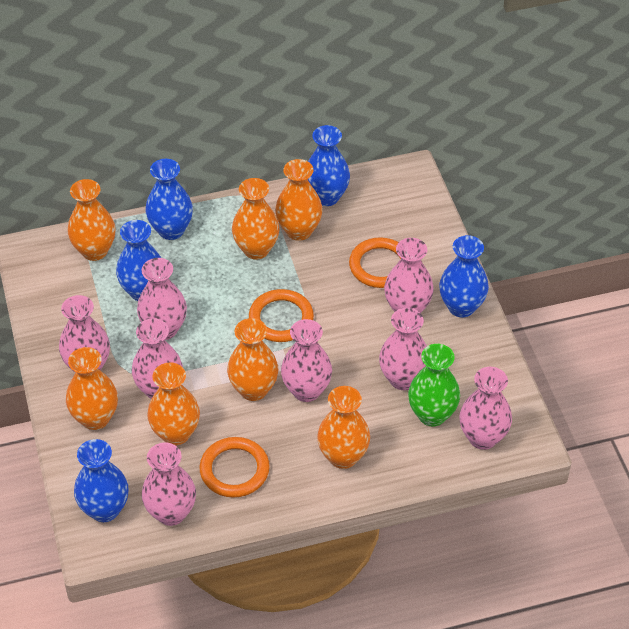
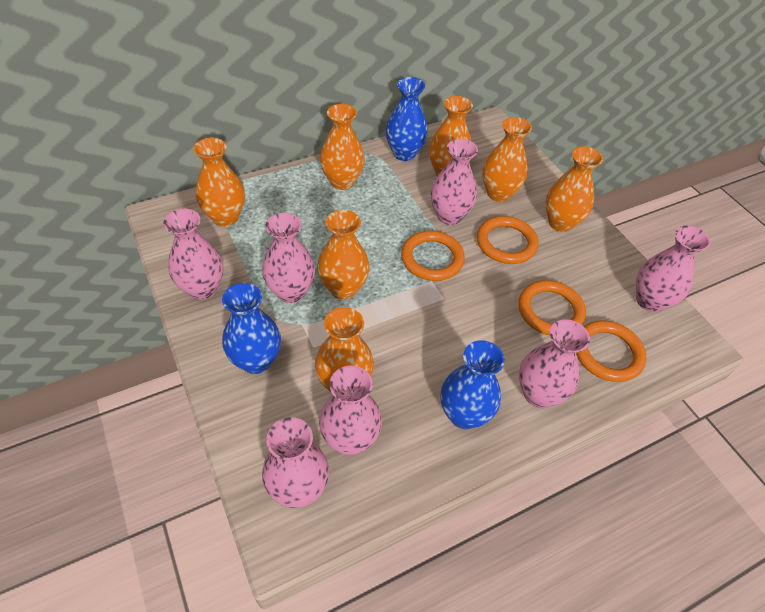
blue vase: 5 -> 3
green vase: 1 -> 0
orange ring: 3 -> 4
pink vase: 8 -> 7

